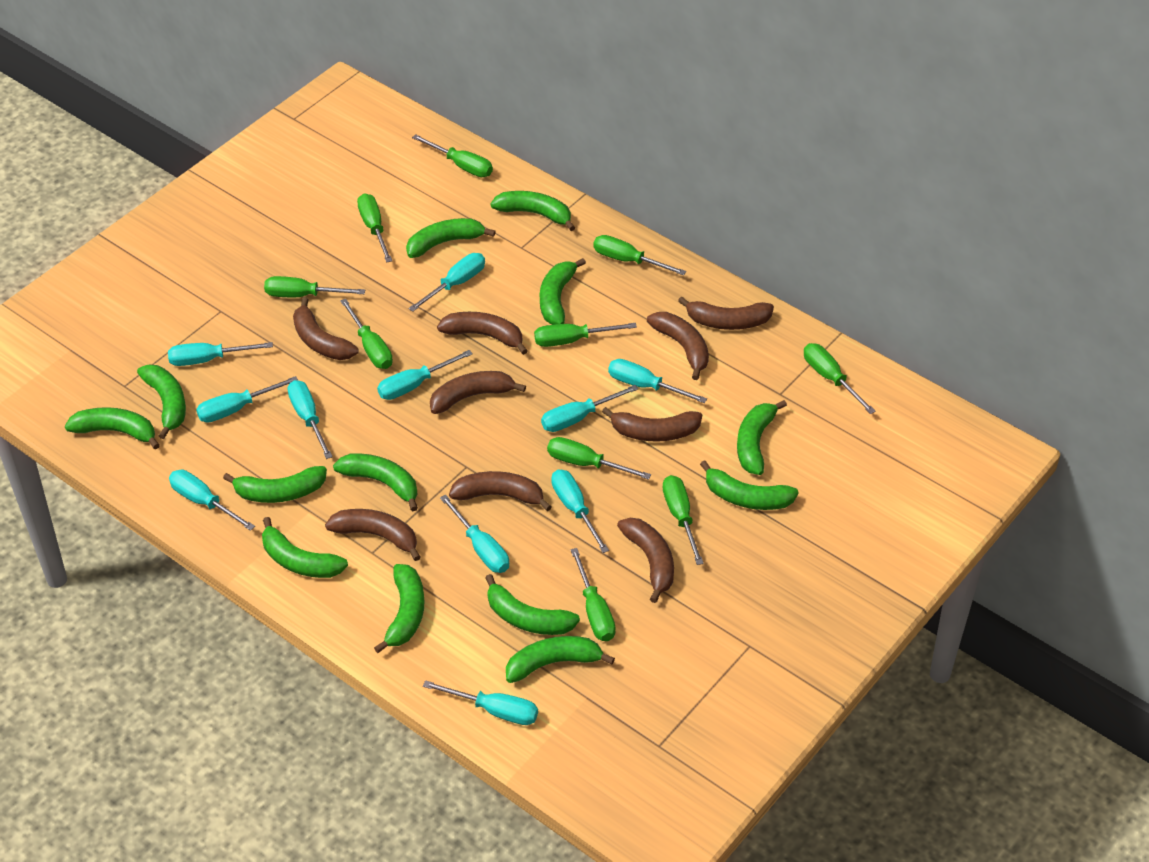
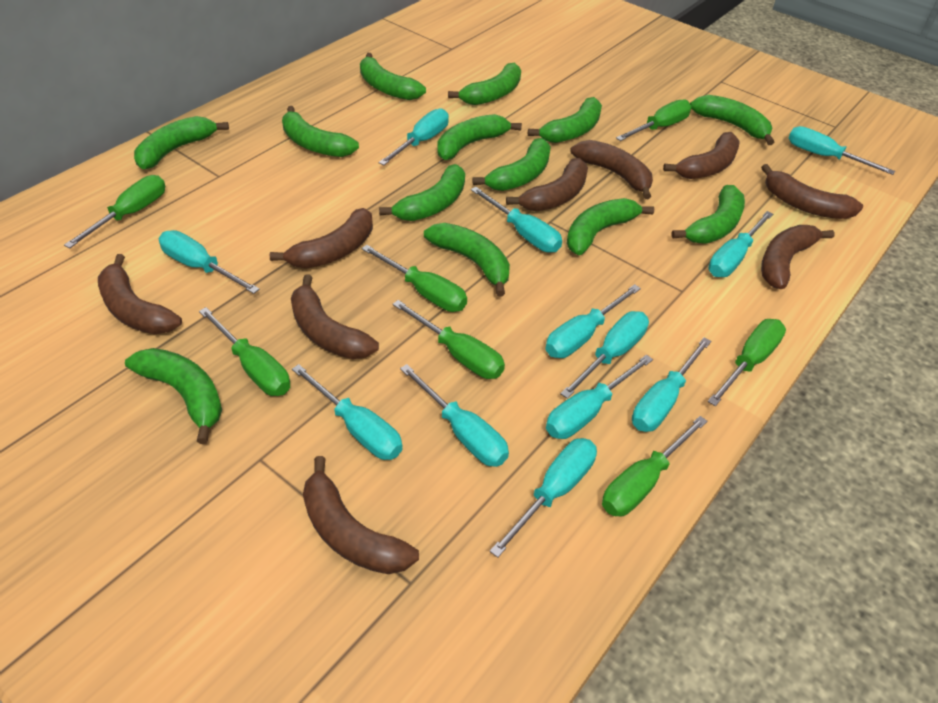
green screwdriver: 10 -> 7
turquoise screwdriver: 11 -> 12

